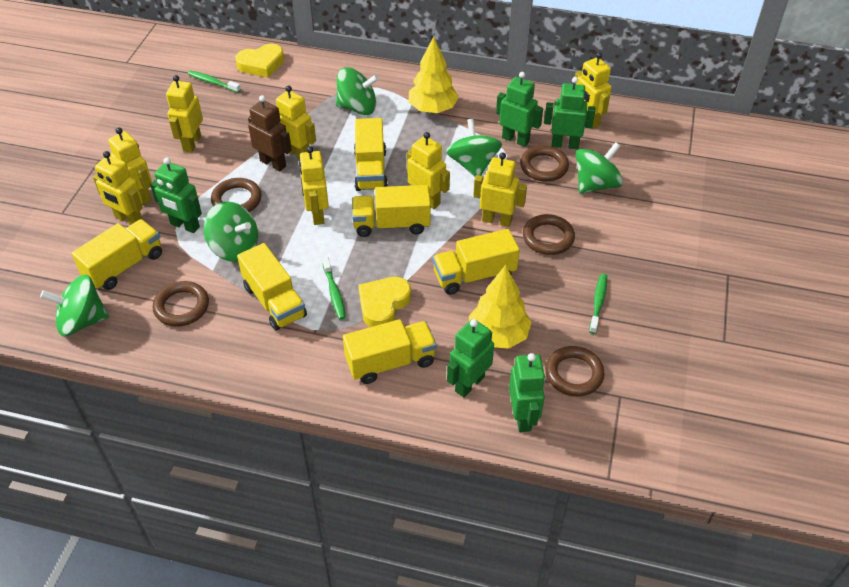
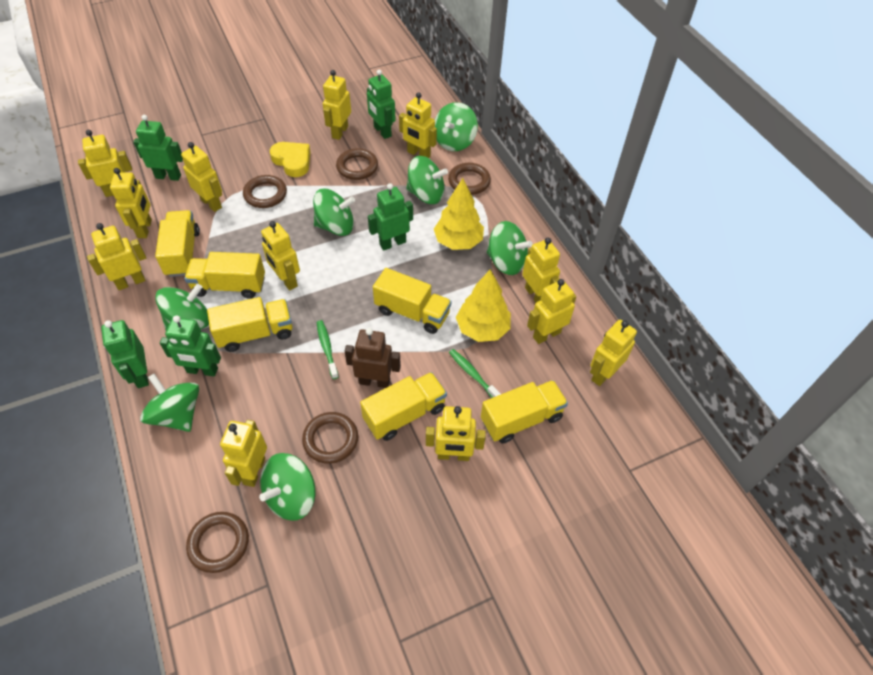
green spinning top: 5 -> 7
green toothbrush: 3 -> 2
yellow heart: 2 -> 1
yellow robot: 8 -> 12

